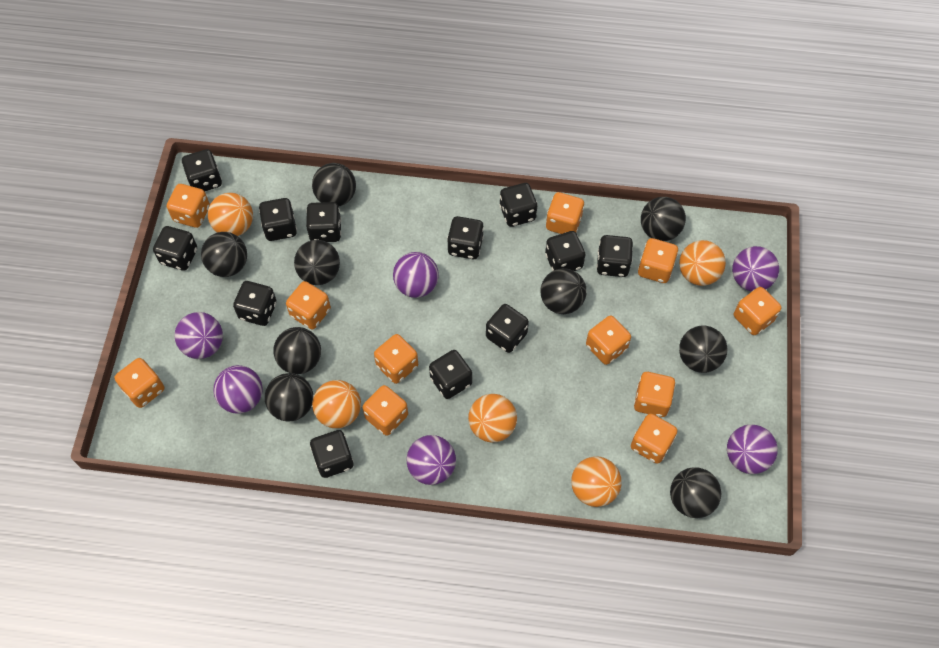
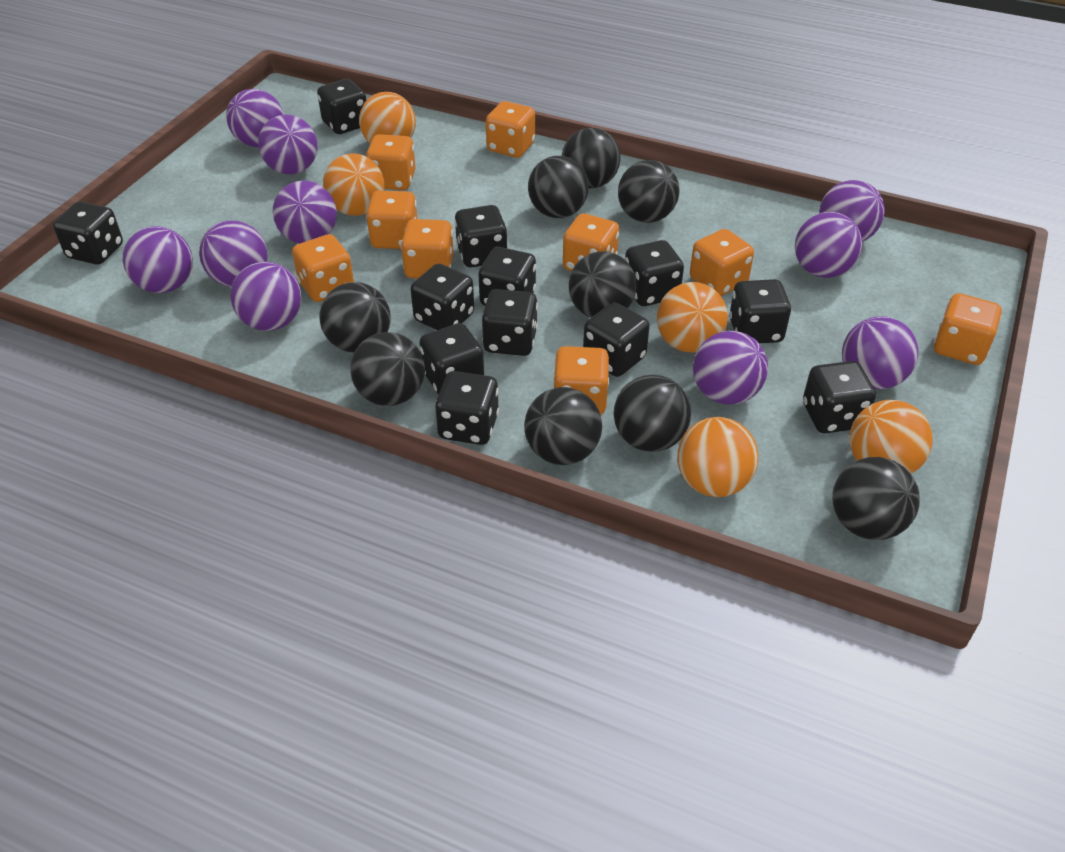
orange dice: 11 -> 9
purple ball: 6 -> 10

